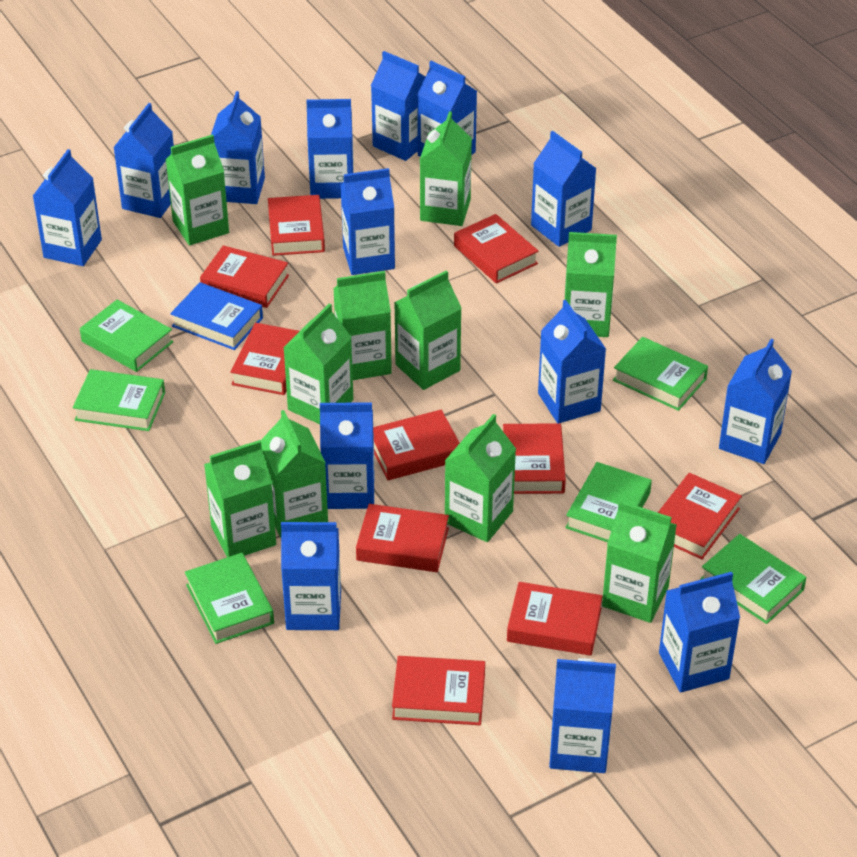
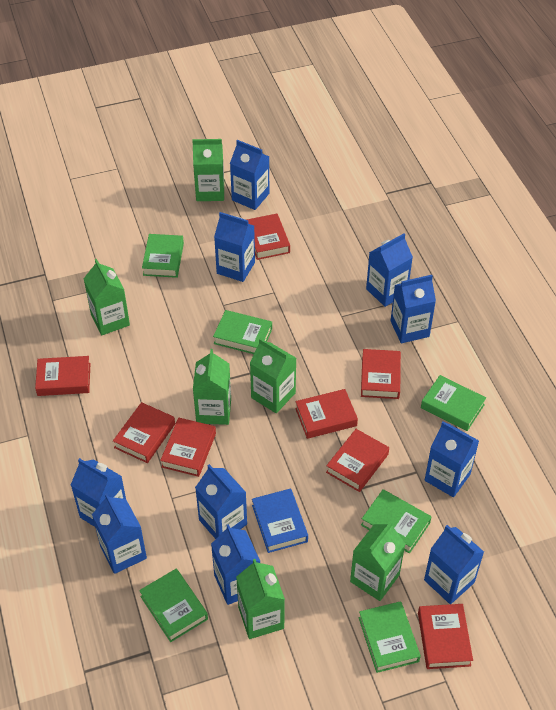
blue carton: 14 -> 10
green carton: 10 -> 6
red book: 10 -> 8

